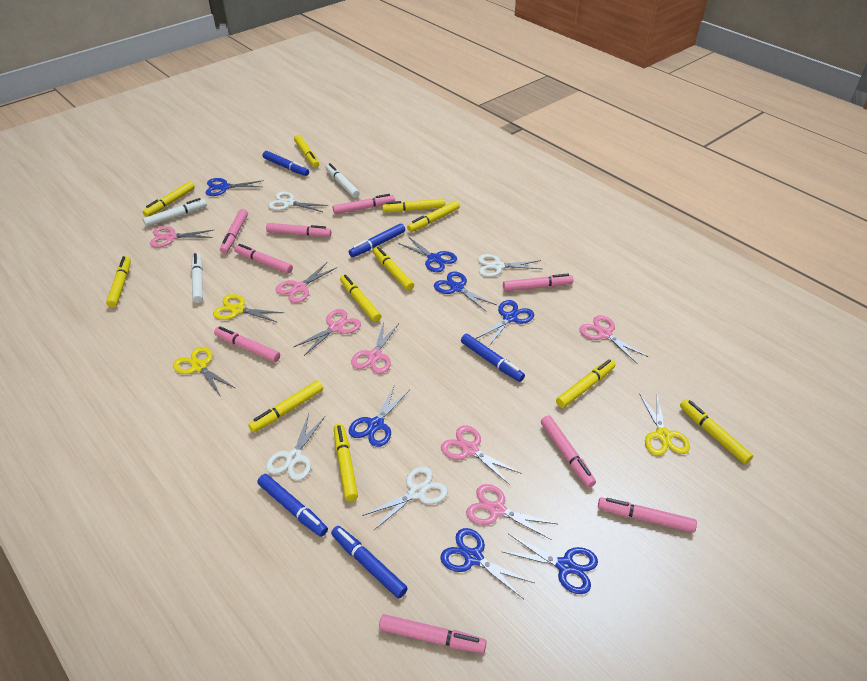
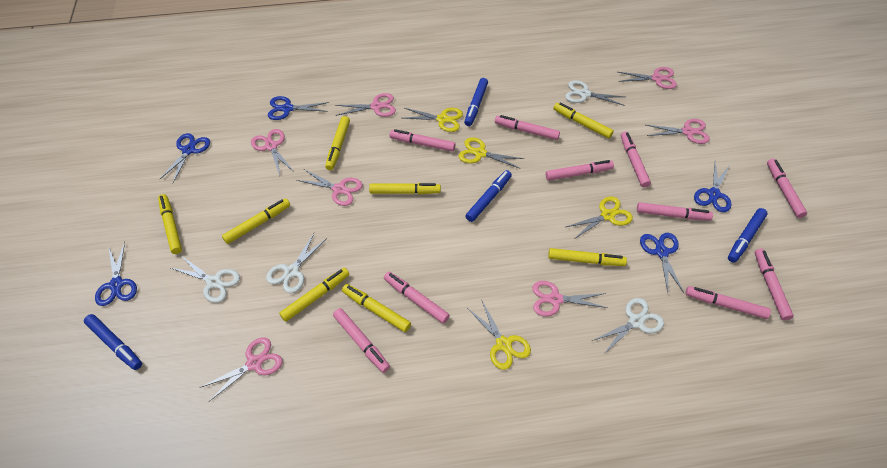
blue marker: 5 -> 4
blue scissors: 7 -> 5
pink marker: 9 -> 10
white marker: 3 -> 0
yellow marker: 11 -> 8
yellow scissors: 3 -> 4

